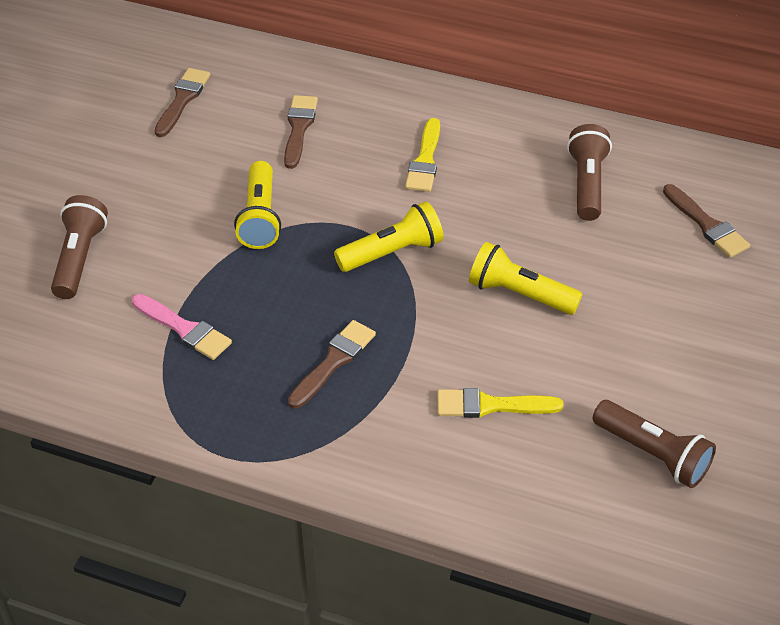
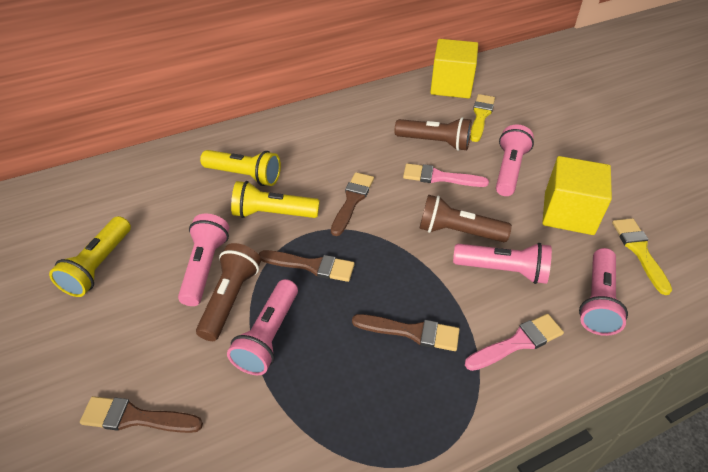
pink brush: 1 -> 2
pink flashlight: 0 -> 5
yellow cube: 0 -> 2

